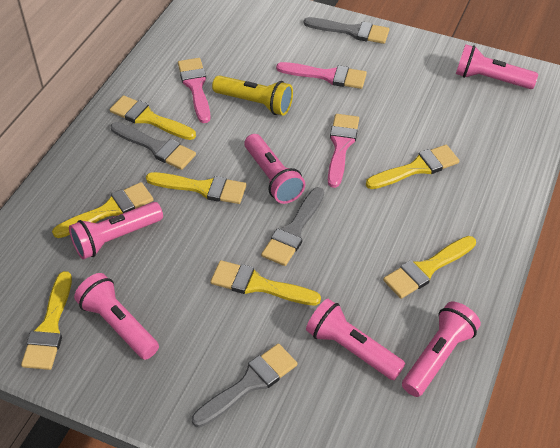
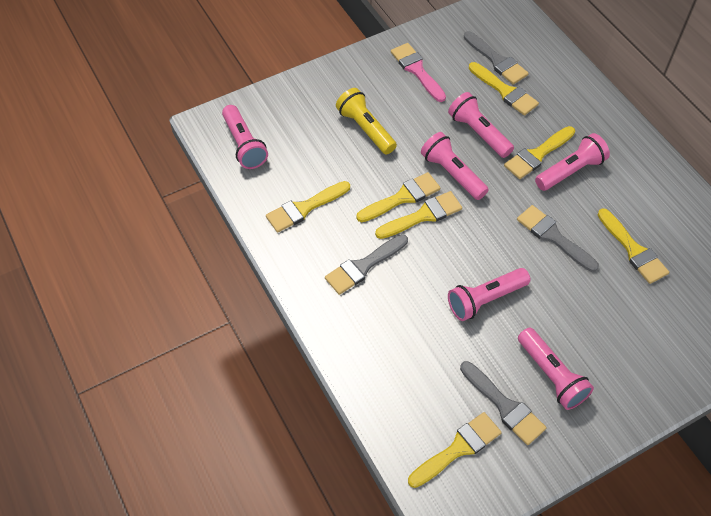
pink brush: 3 -> 1

